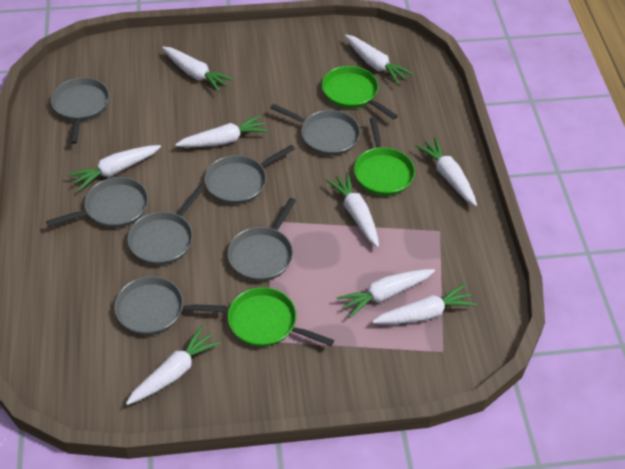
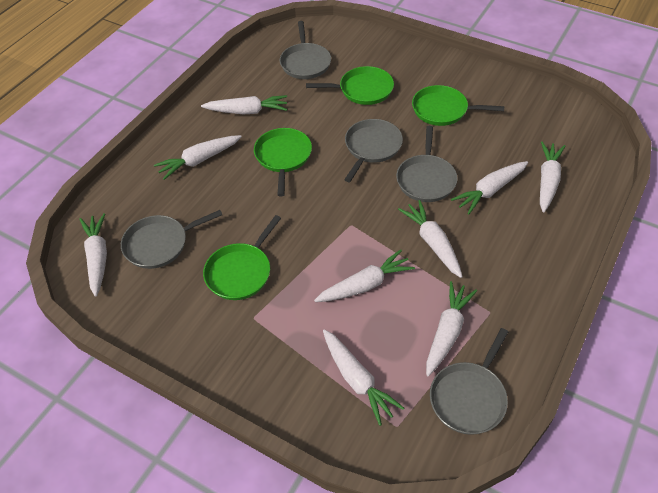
green pan: 3 -> 4
grey pan: 7 -> 5

